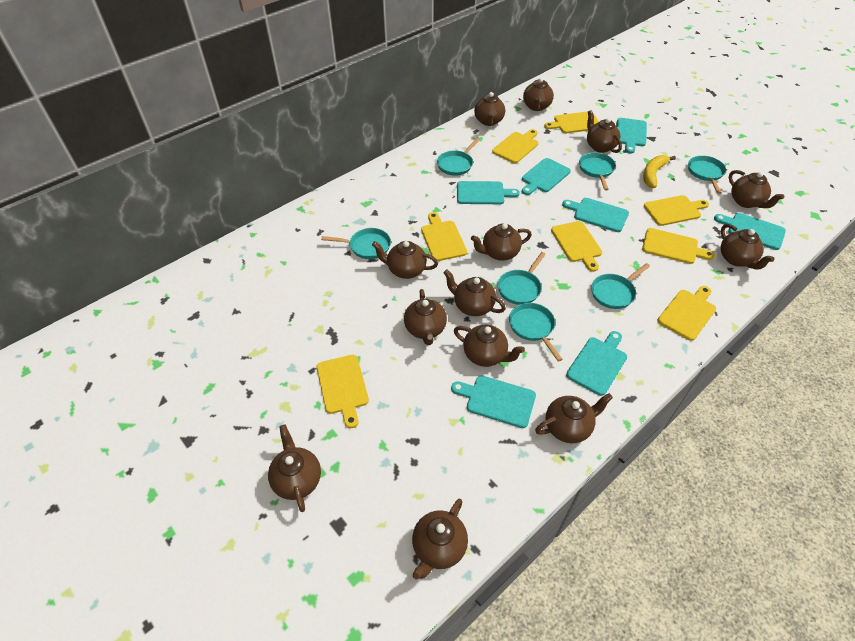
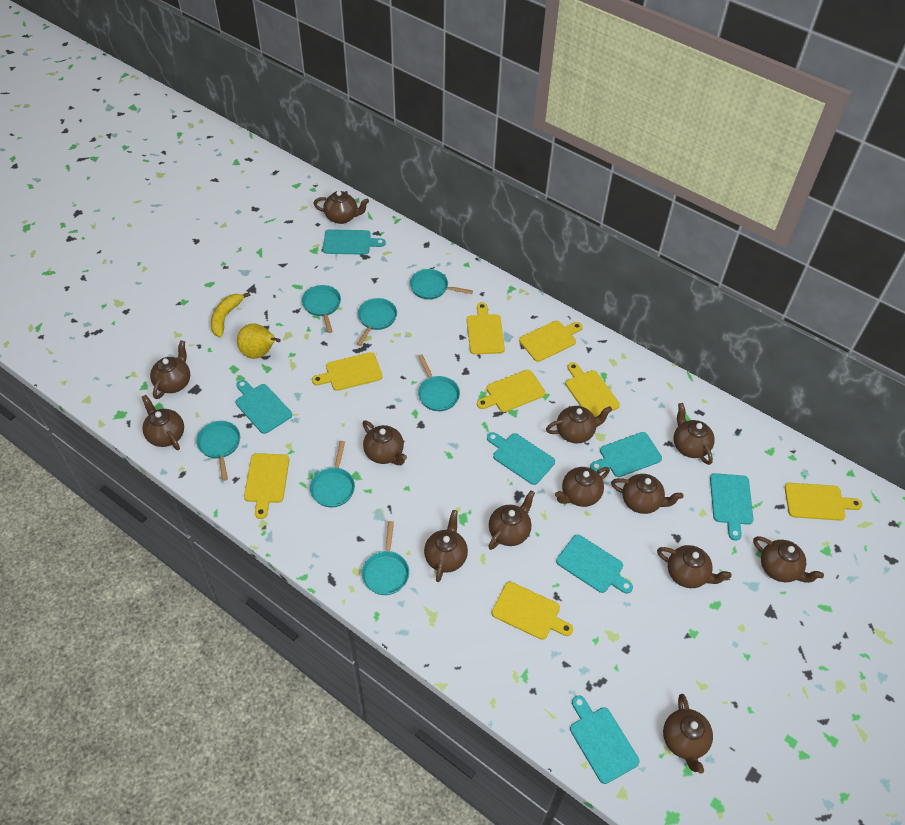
yellow pear: 0 -> 1

